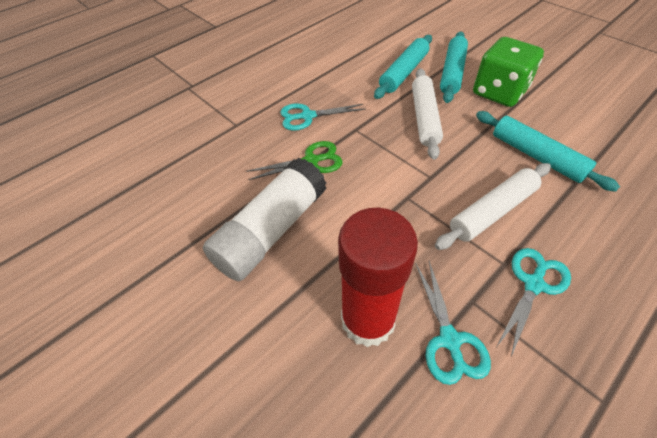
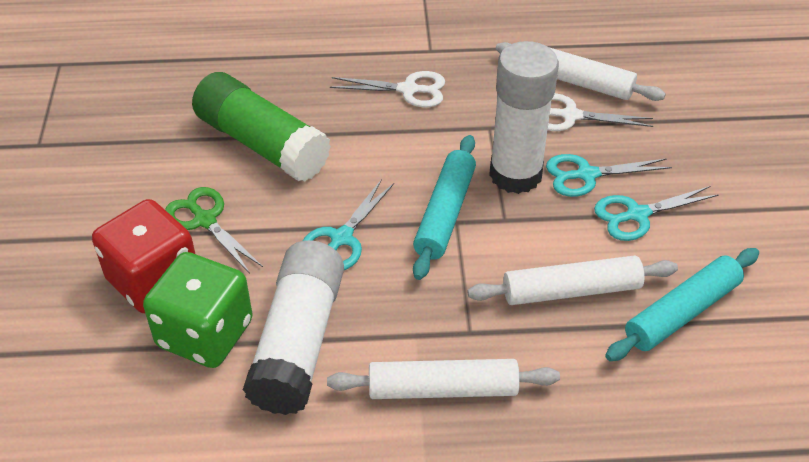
green glue stick: 0 -> 1
red dice: 0 -> 1
red glue stick: 1 -> 0
turquoise rolling pin: 3 -> 2
white glue stick: 1 -> 2
white rolling pin: 2 -> 3
white scissors: 0 -> 2

